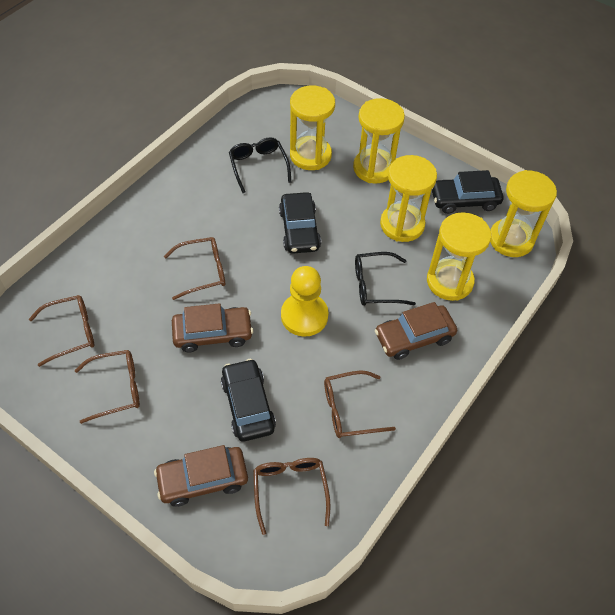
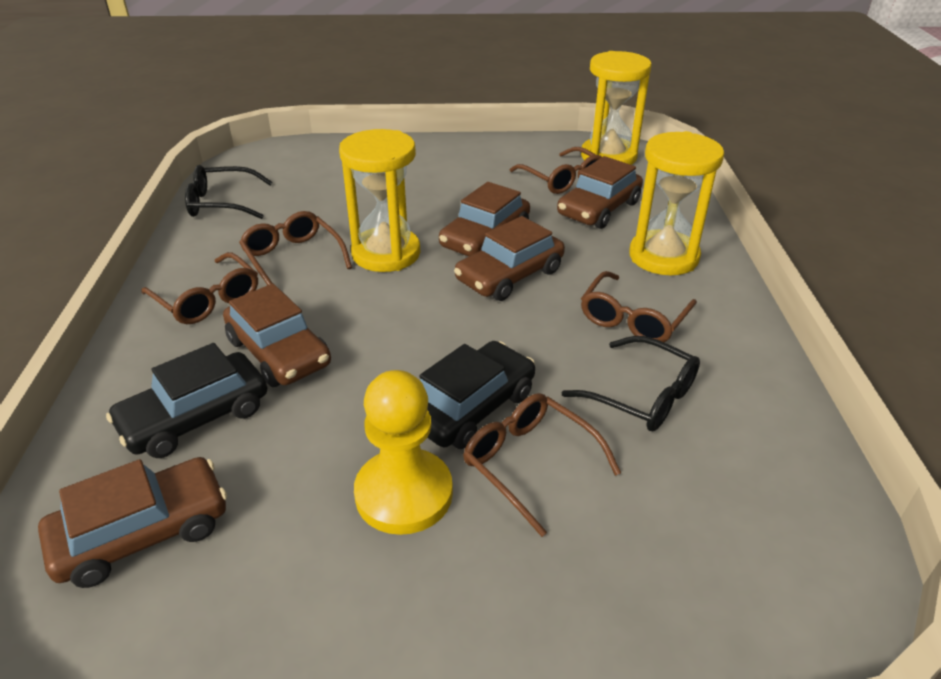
black car: 3 -> 2
brown car: 3 -> 5
yellow hourglass: 5 -> 3

